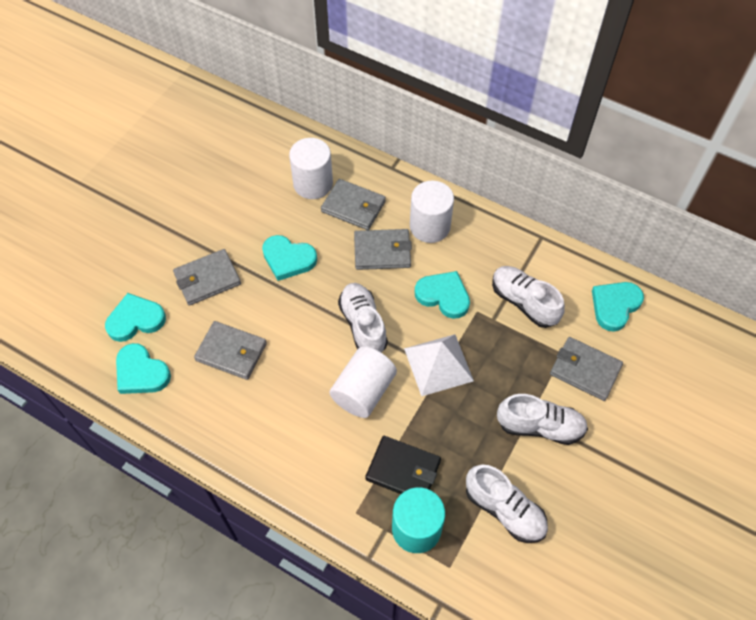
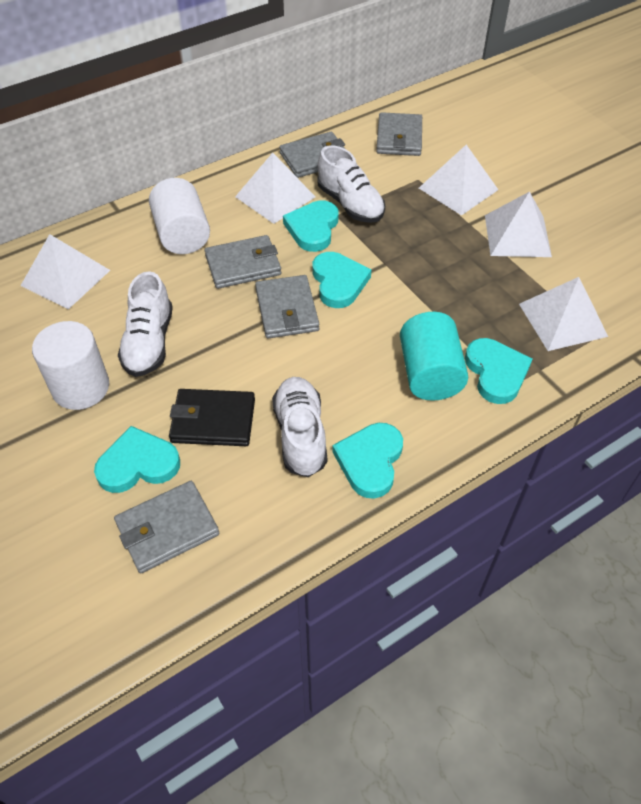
white cylinder: 3 -> 2
white pyramid: 1 -> 5
white shoe: 4 -> 3

